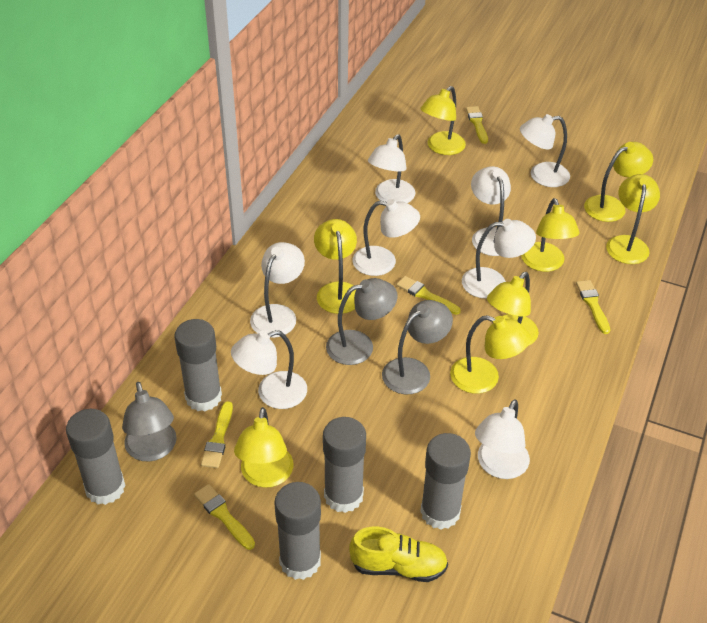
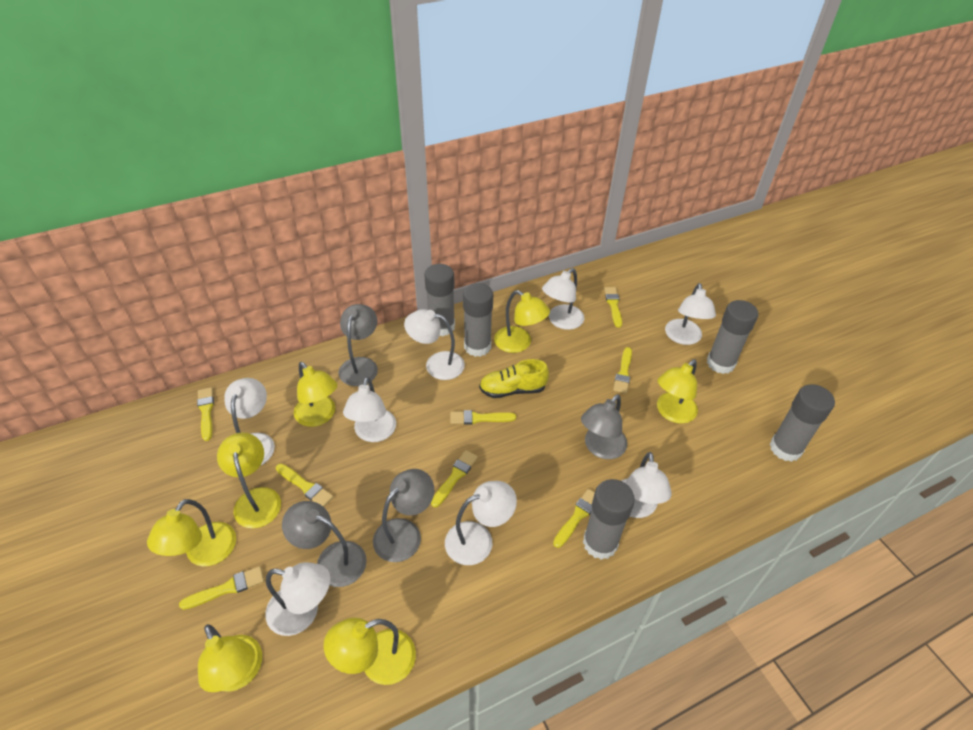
grey lamp: 3 -> 4
yellow brush: 5 -> 8
yellow lamp: 8 -> 7

